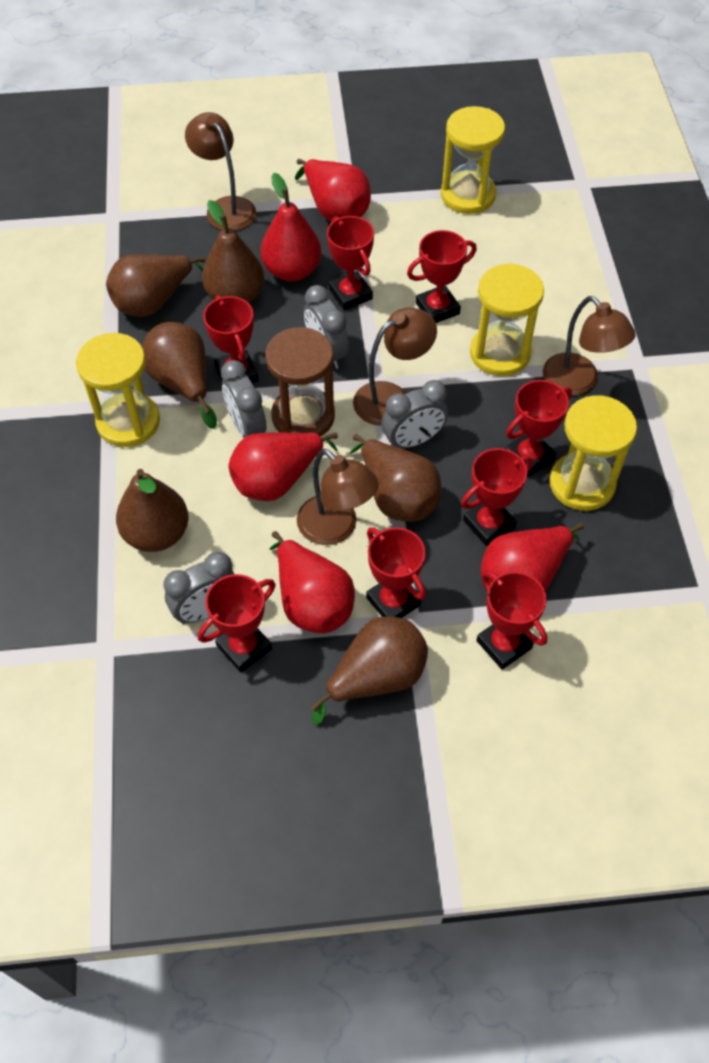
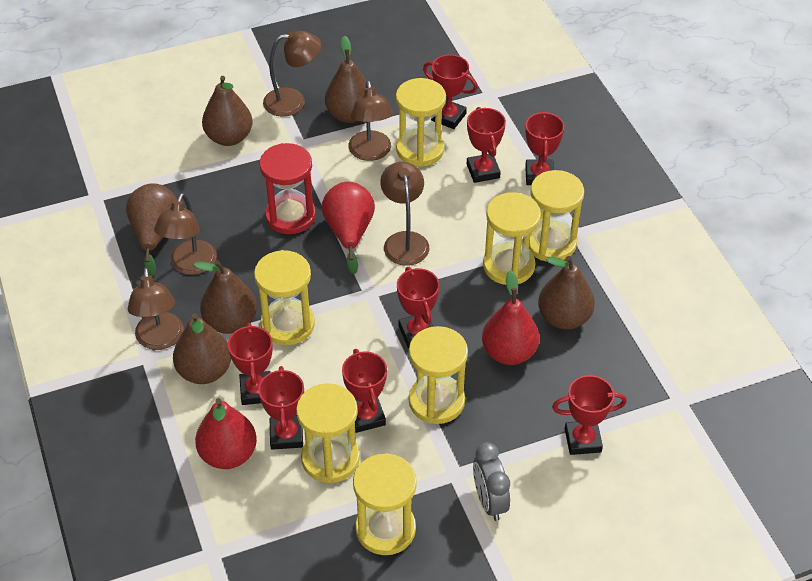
brown hourglass: 1 -> 0
brown lamp: 4 -> 5
grey clock: 4 -> 1
red hourglass: 0 -> 1
red pear: 5 -> 3
yellow hourglass: 4 -> 7

